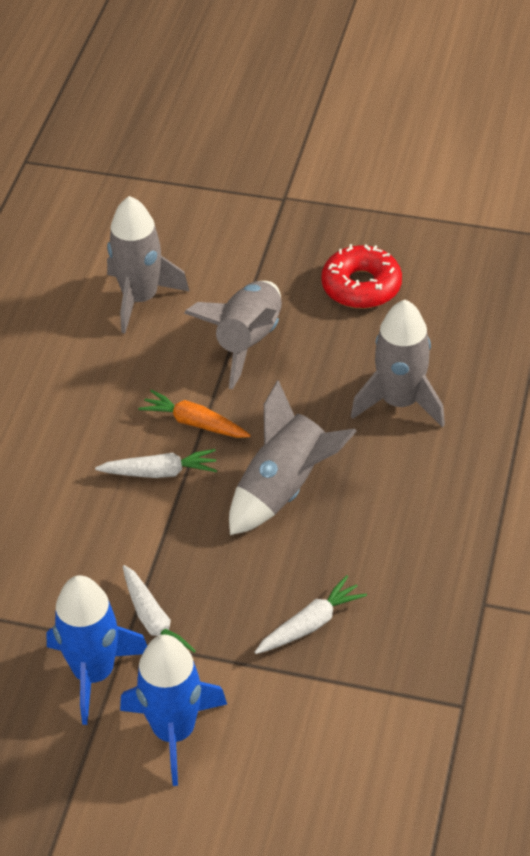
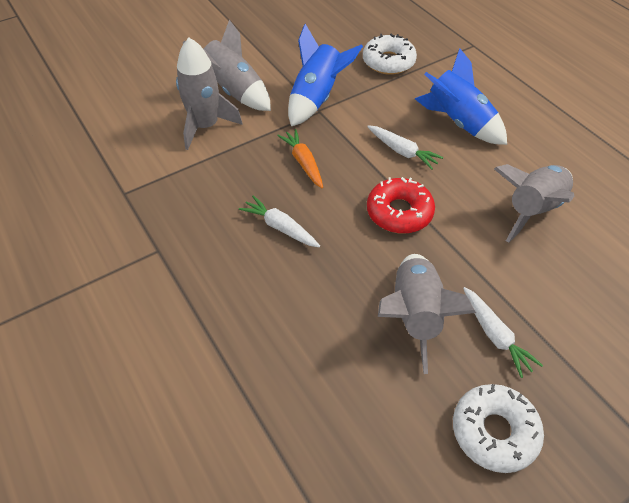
white donut: 0 -> 2

